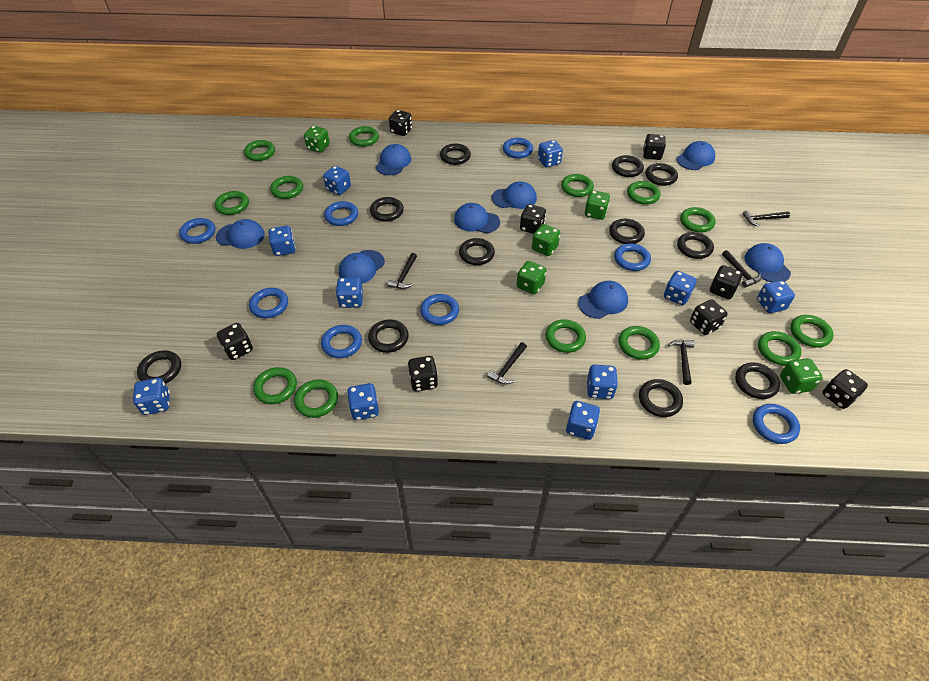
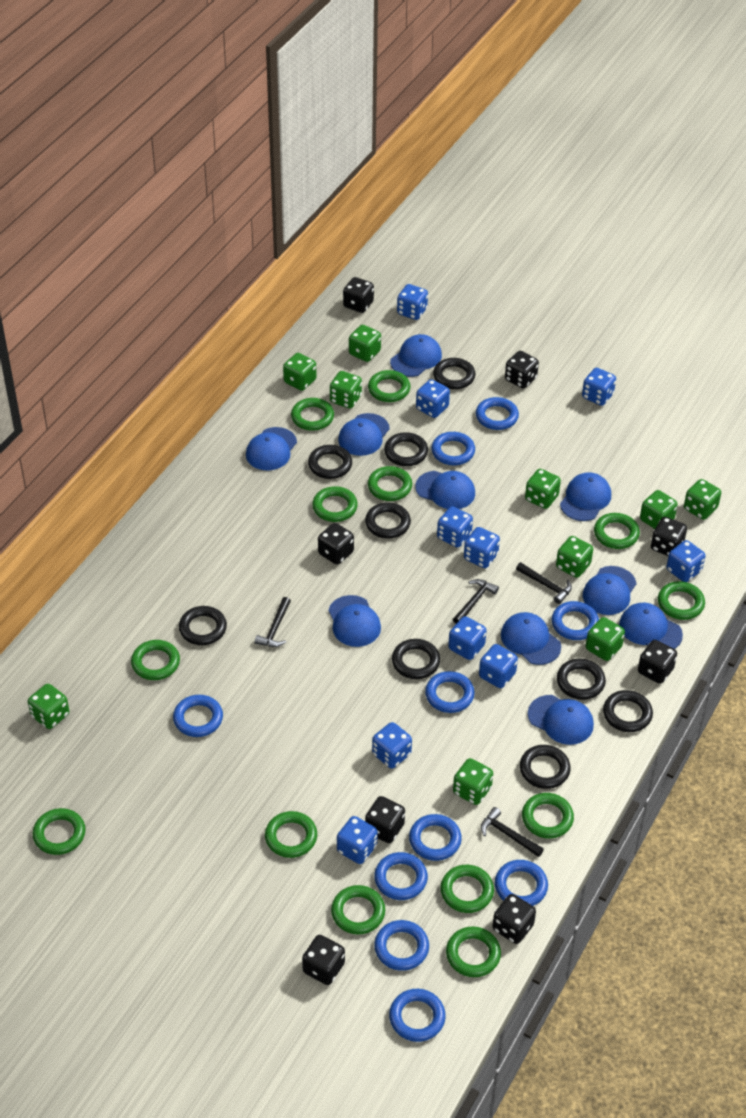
black hammer: 5 -> 4
black ring: 11 -> 9
blue cap: 8 -> 10
blue ring: 8 -> 10
green dice: 5 -> 10

